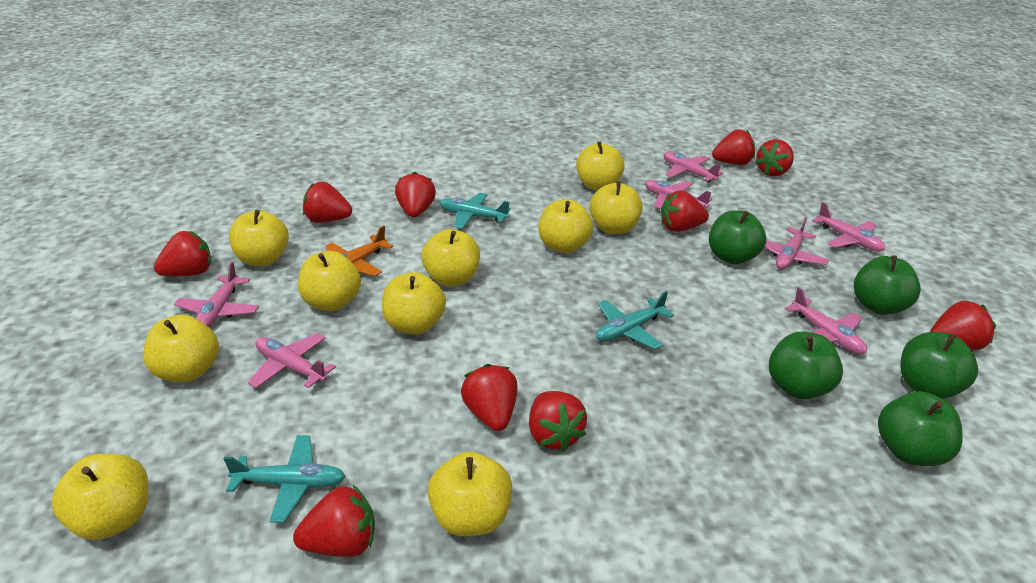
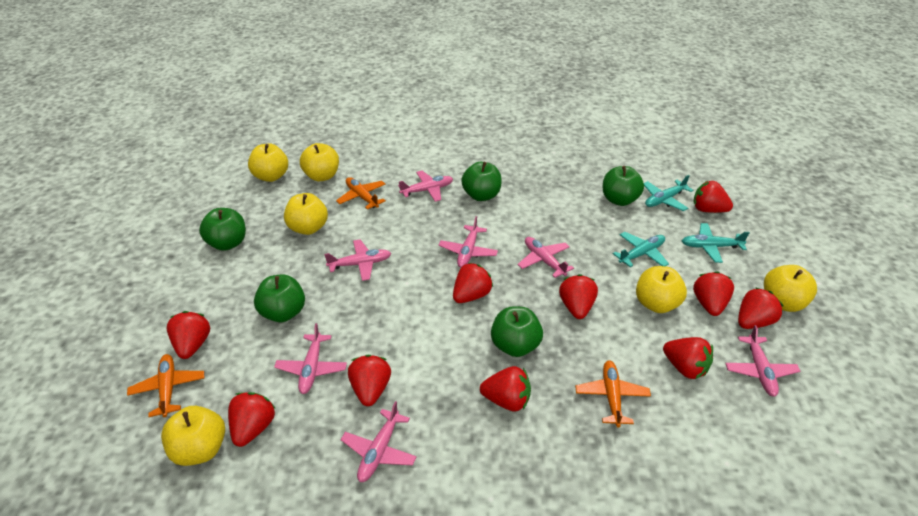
orange plane: 1 -> 3
yellow apple: 10 -> 6

